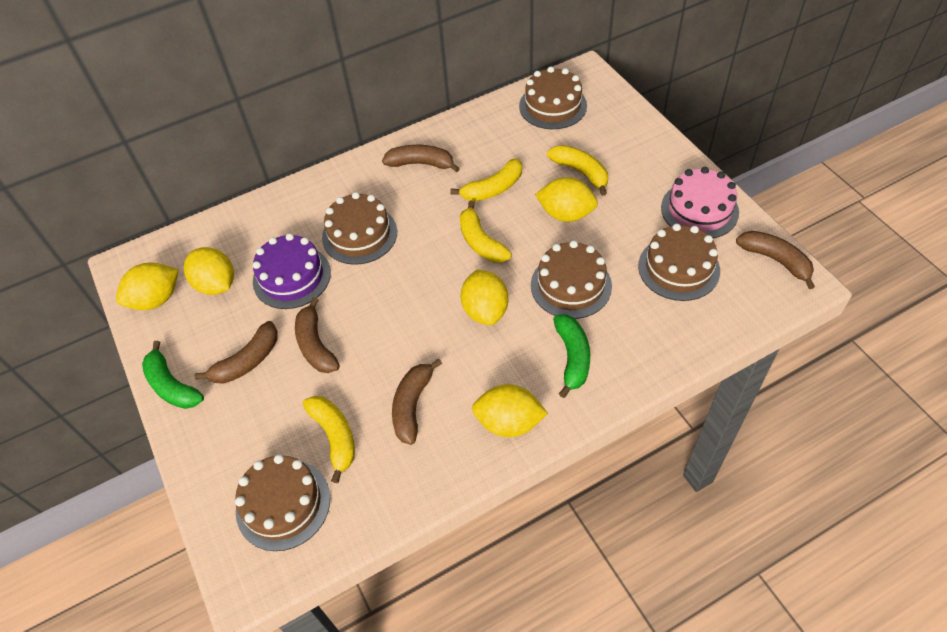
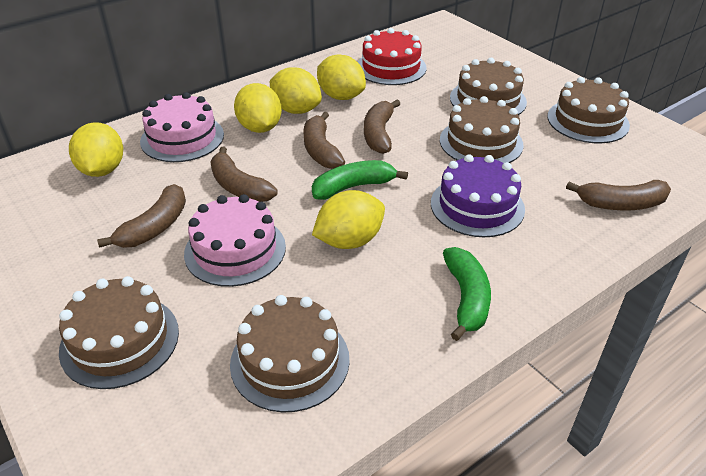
pink cake: 1 -> 2
red cake: 0 -> 1
yellow banana: 4 -> 0

